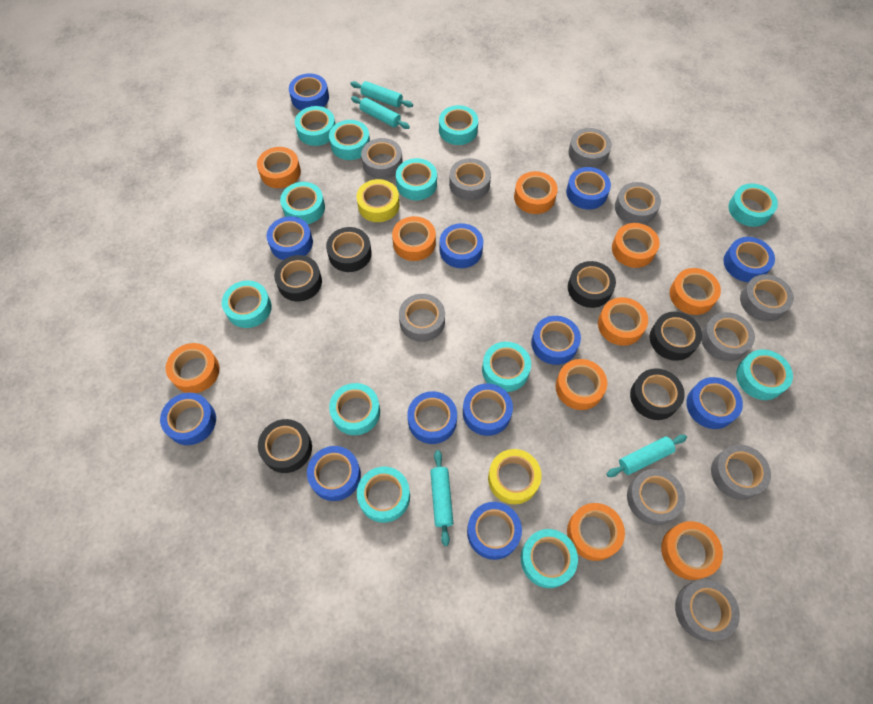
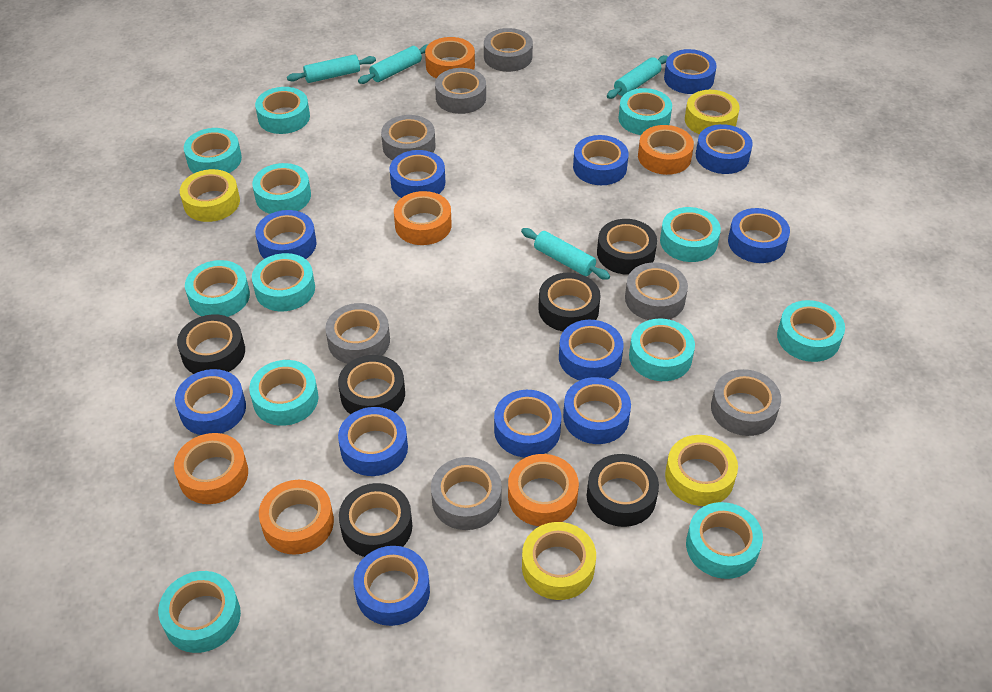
grey tape: 10 -> 7
orange tape: 10 -> 6
yellow tape: 2 -> 4

